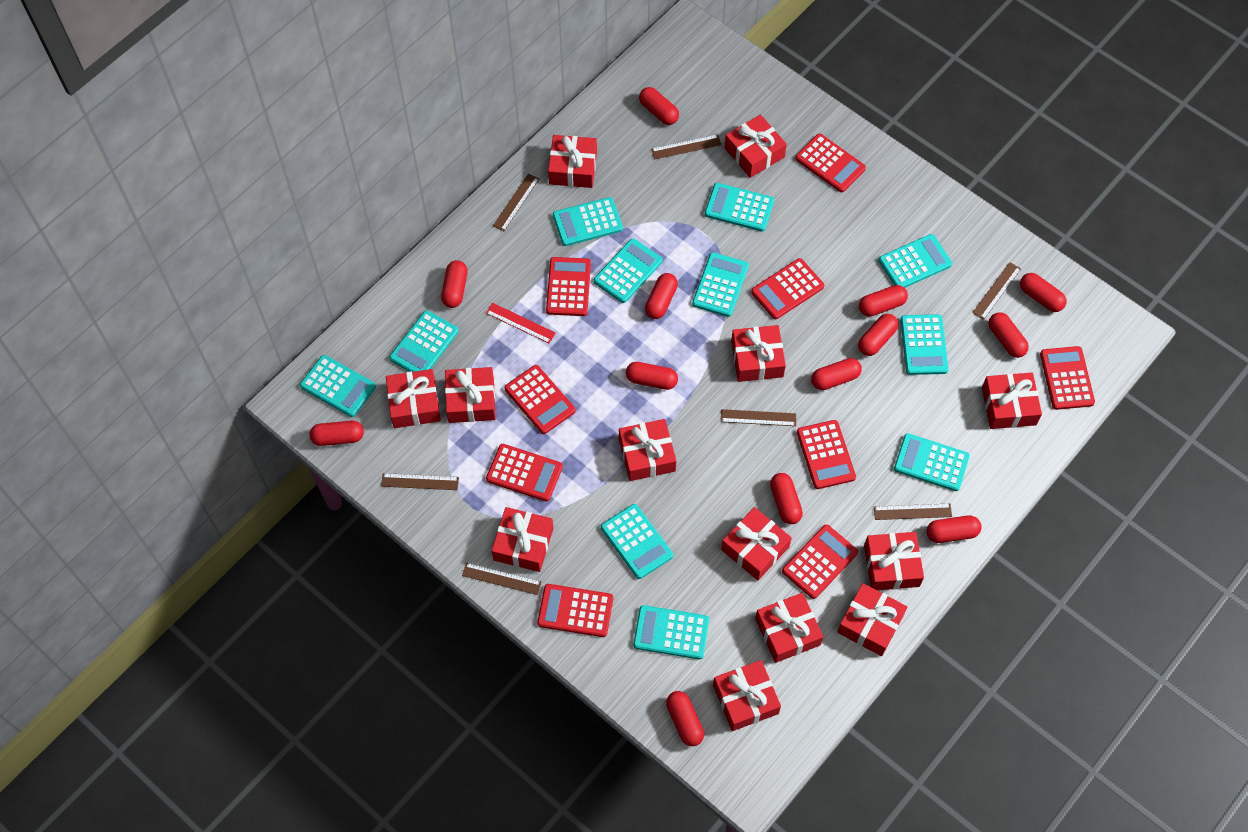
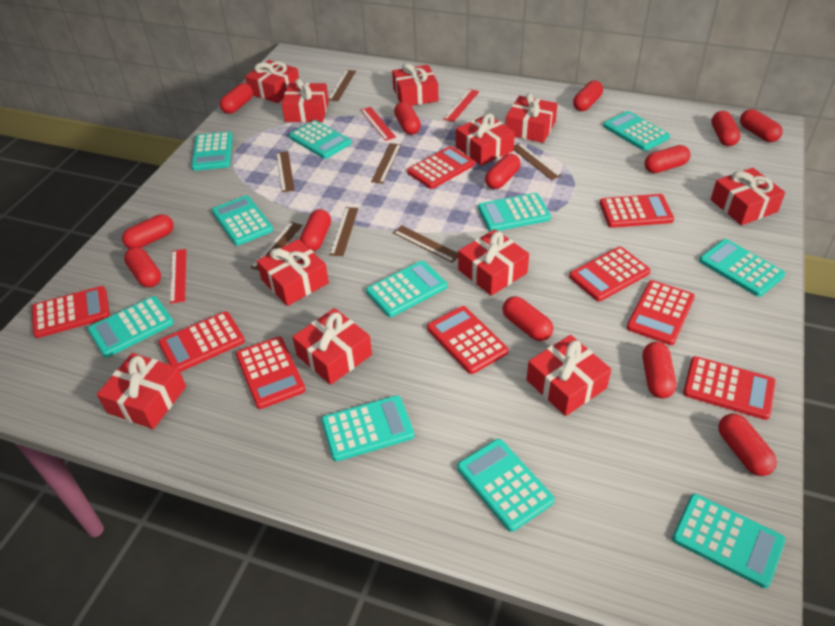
red gift: 13 -> 11
red ruler: 1 -> 3

